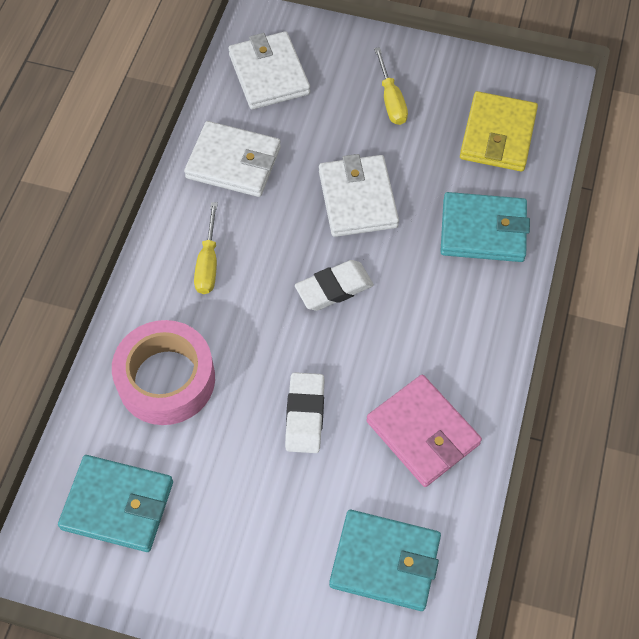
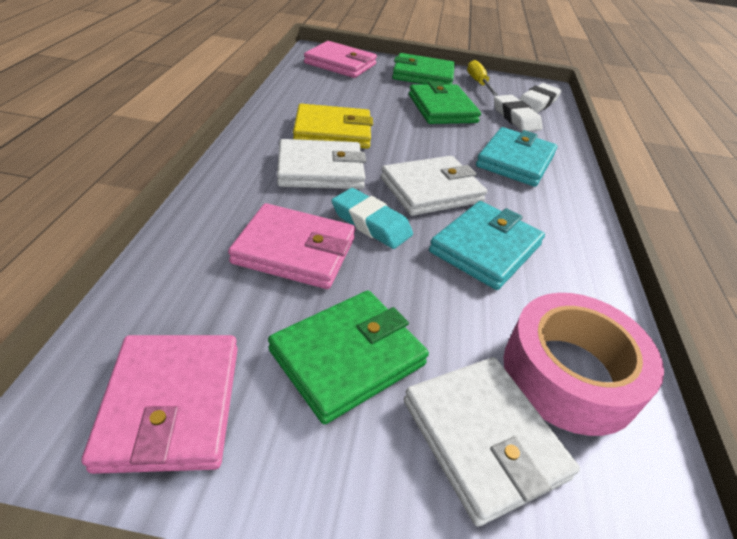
green wallet: 0 -> 3
pink wallet: 1 -> 3
turquoise eraser: 0 -> 1
turquoise wallet: 3 -> 2
yellow screwdriver: 2 -> 1

